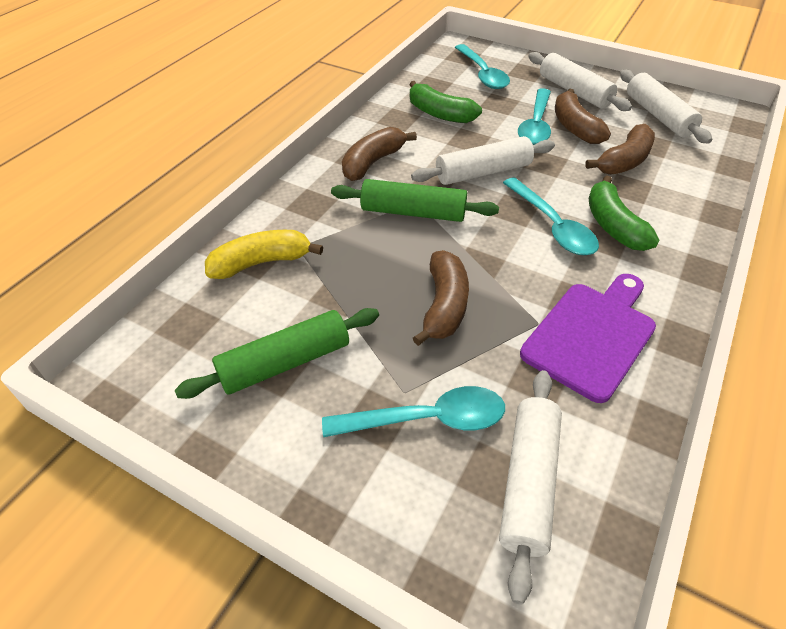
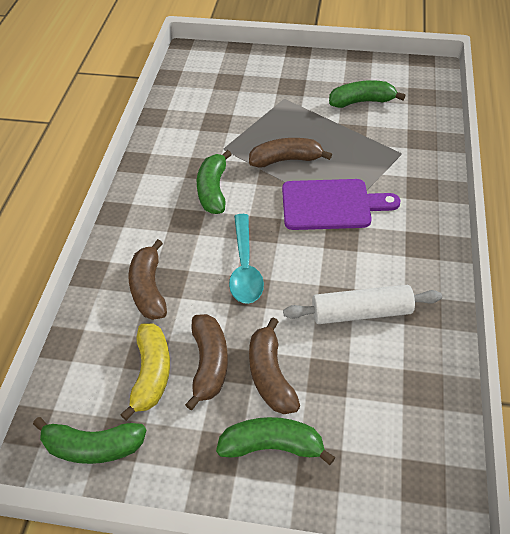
green banana: 2 -> 4
green rolling pin: 2 -> 0
turquoise spoon: 4 -> 1
white rolling pin: 4 -> 1

